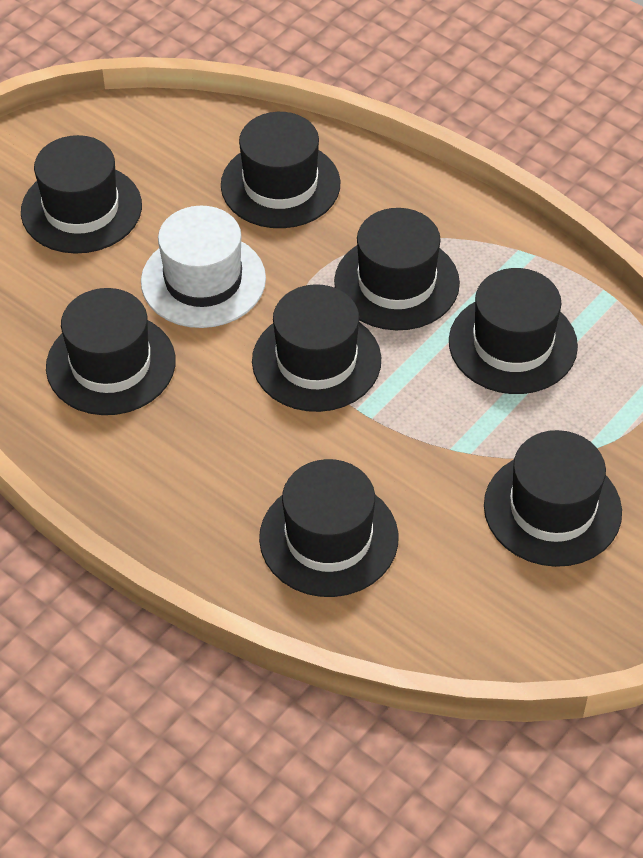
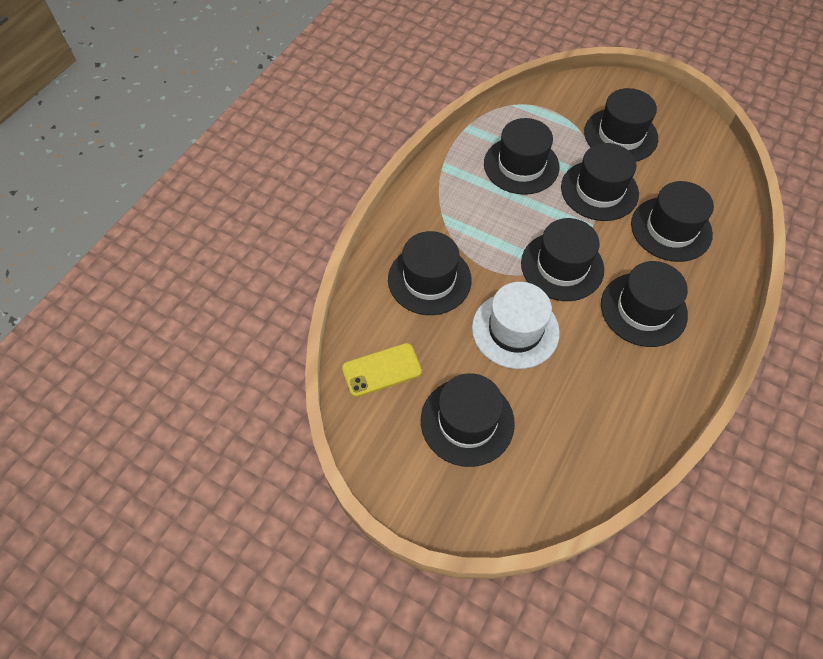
yellow phone: 0 -> 1

